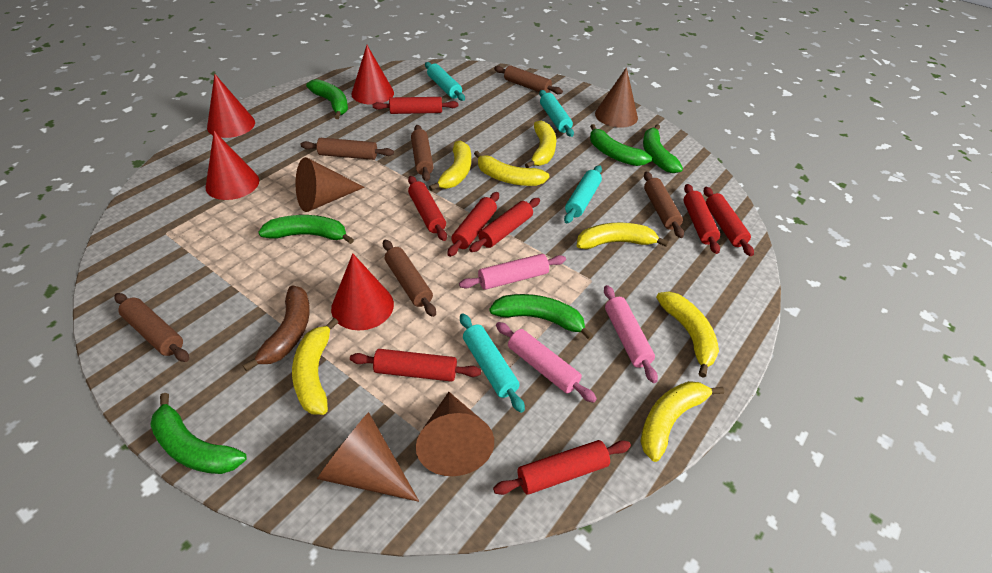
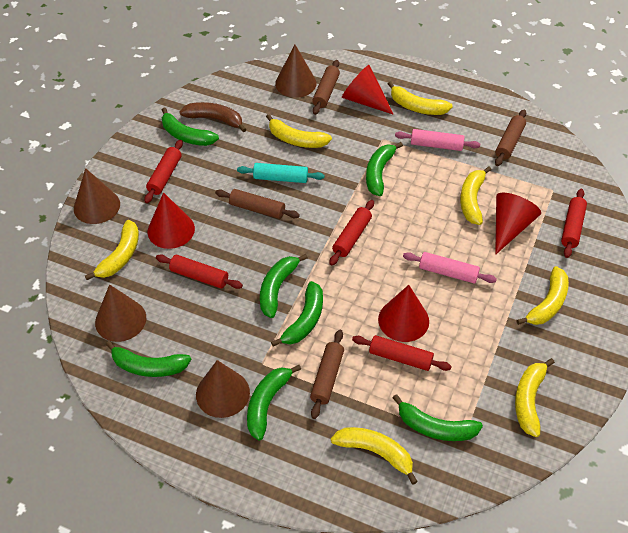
brown rolling pin: 6 -> 4
green banana: 6 -> 7
pink rolling pin: 3 -> 2
red rolling pin: 8 -> 5
turquoise rolling pin: 4 -> 1

